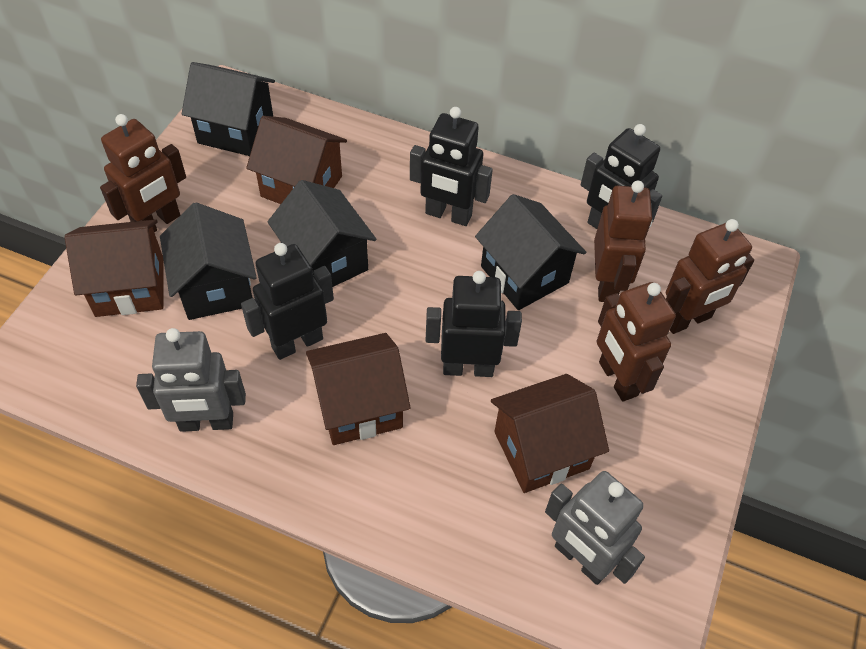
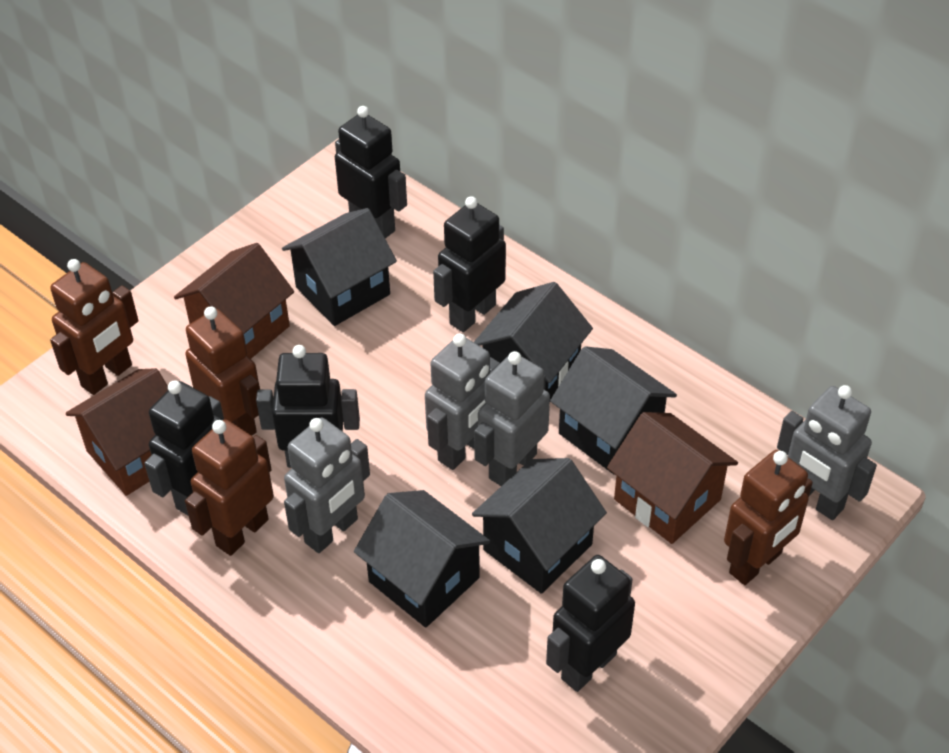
black house: 4 -> 5
black robot: 4 -> 5
brown house: 4 -> 3
grey robot: 2 -> 4

